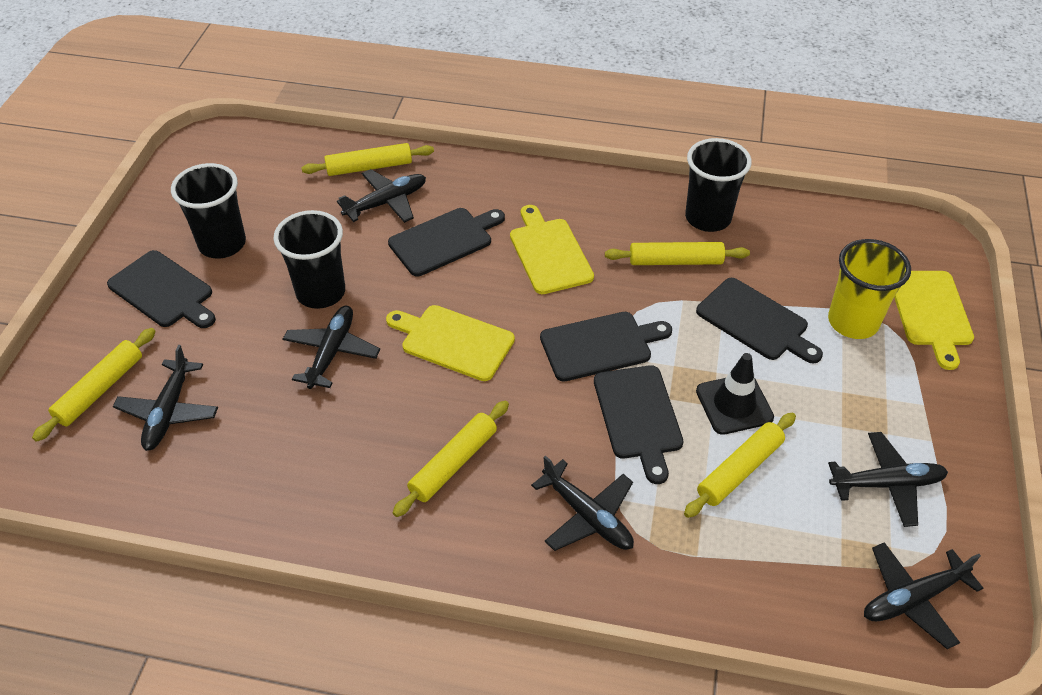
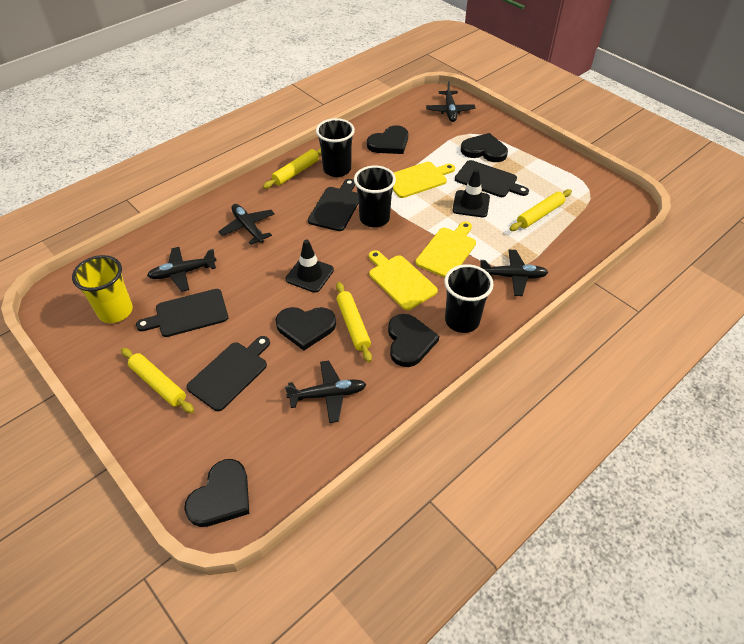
black cutting board: 5 -> 4
black heart: 0 -> 5
black plane: 6 -> 5
black traffic cone: 1 -> 2
yellow rolling pin: 5 -> 4

